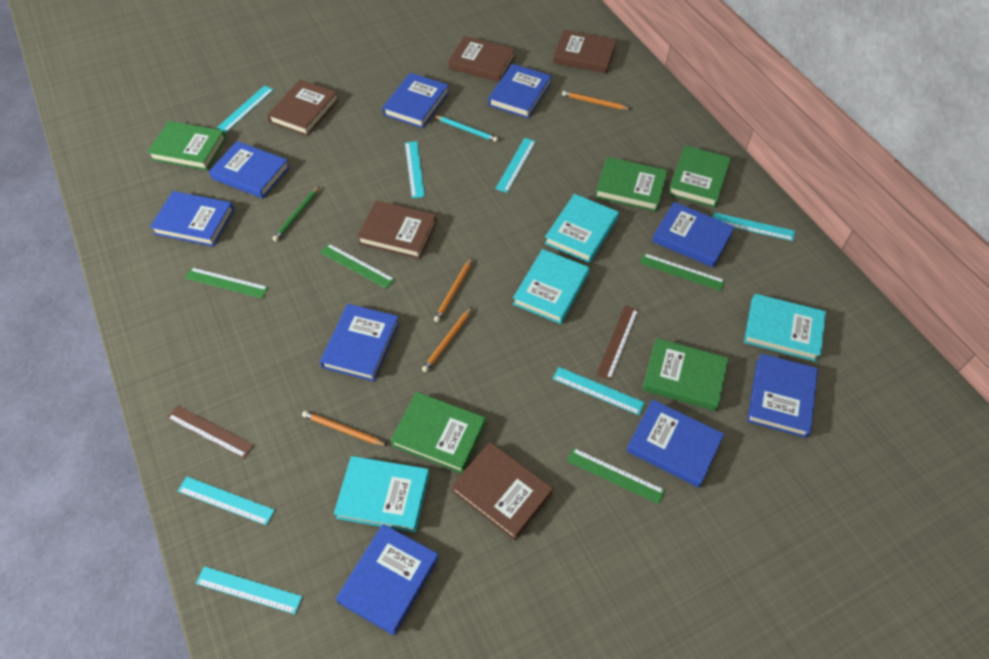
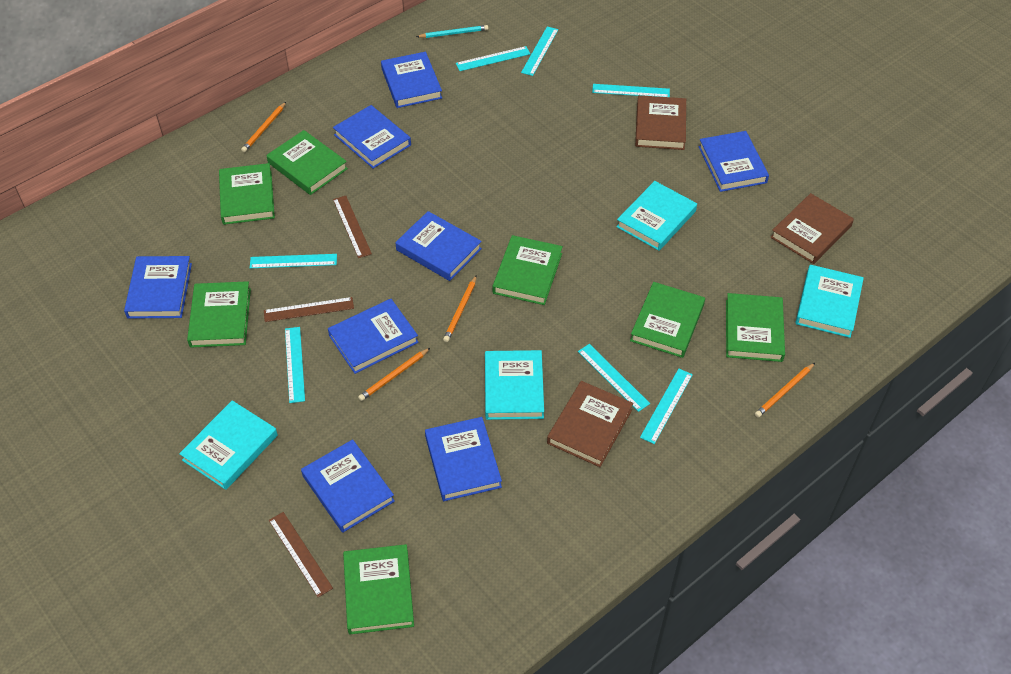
blue book: 9 -> 8
brown book: 5 -> 3
brown ruler: 2 -> 3
green book: 5 -> 7
green pencil: 1 -> 0
green ruler: 4 -> 0

